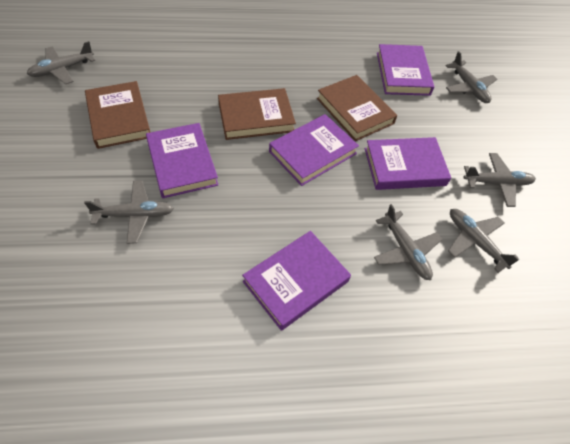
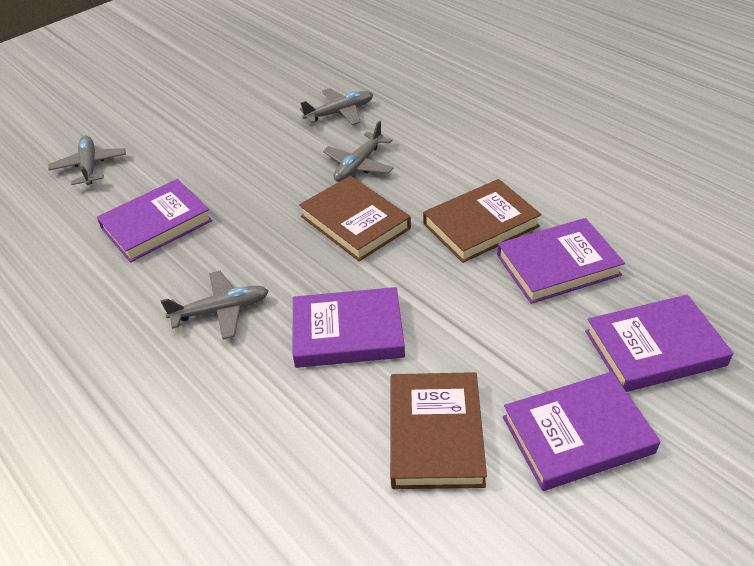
grey plane: 6 -> 4

